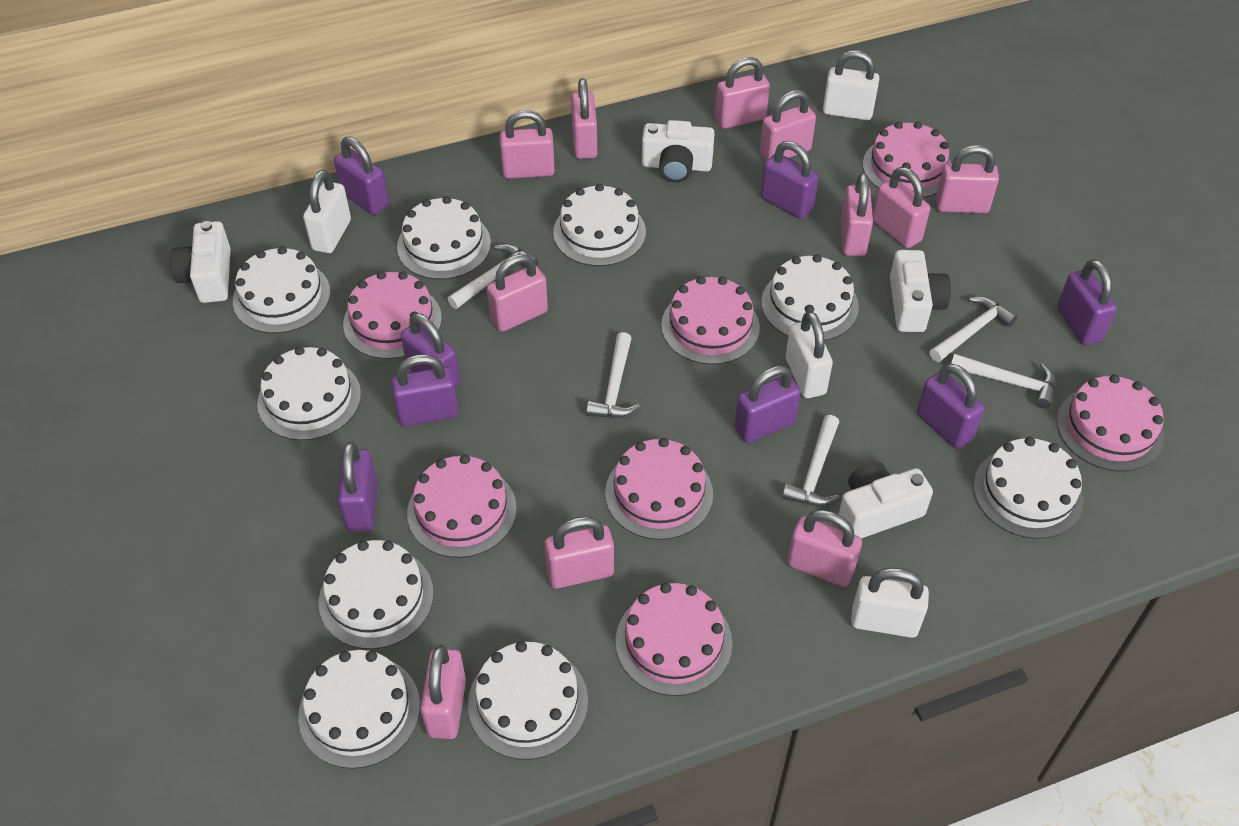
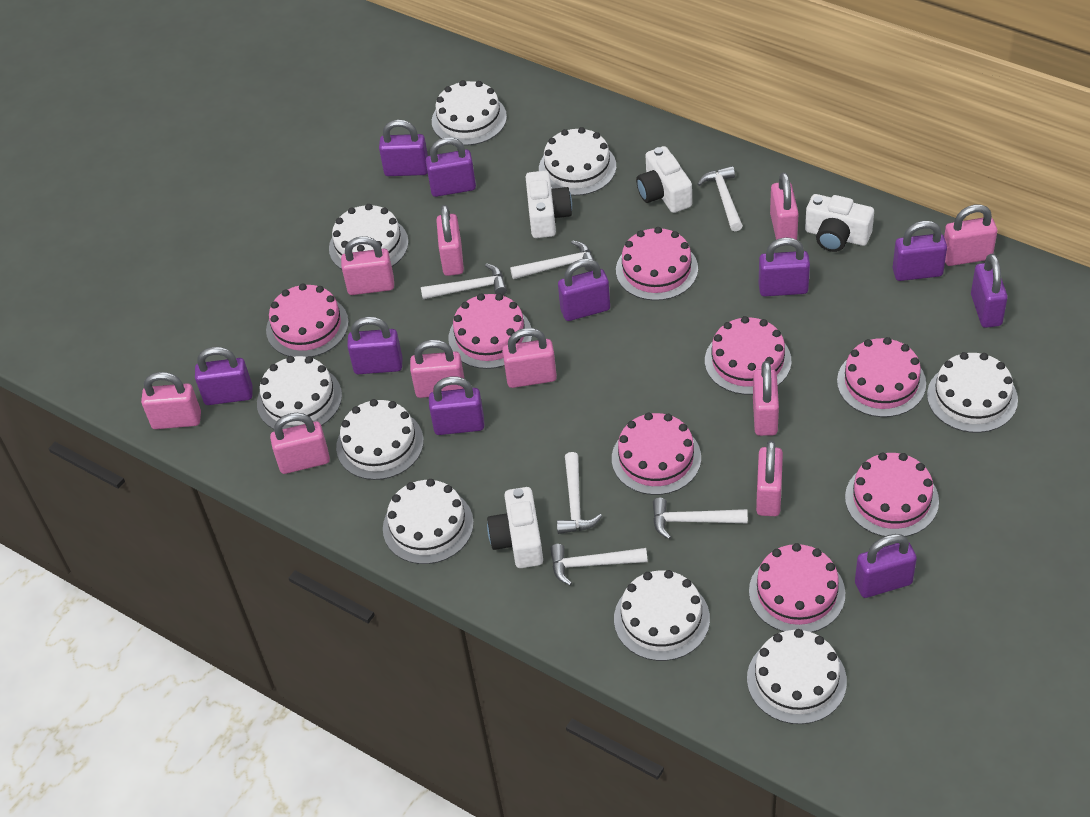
pink cake: 7 -> 8
pink padlock: 11 -> 10
purple padlock: 8 -> 10
white hammer: 5 -> 6
white padlock: 4 -> 0

